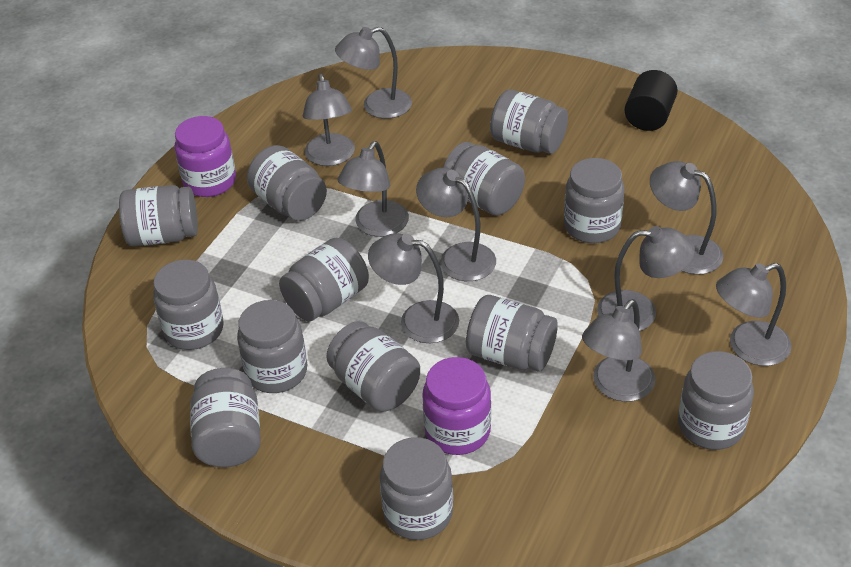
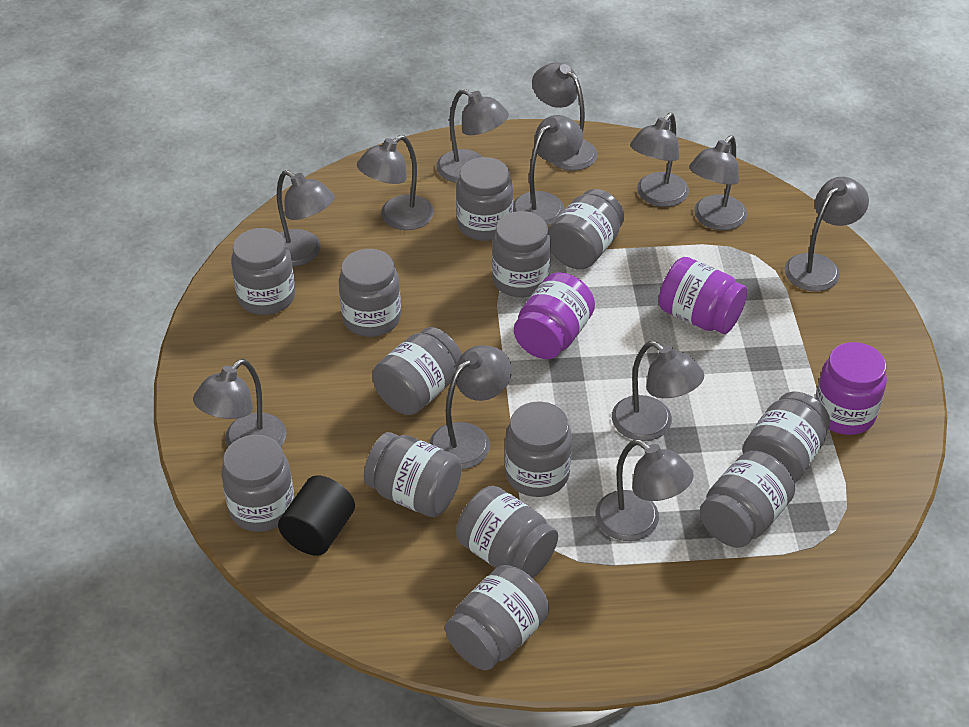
grey lamp: 9 -> 12
purple jar: 2 -> 3

